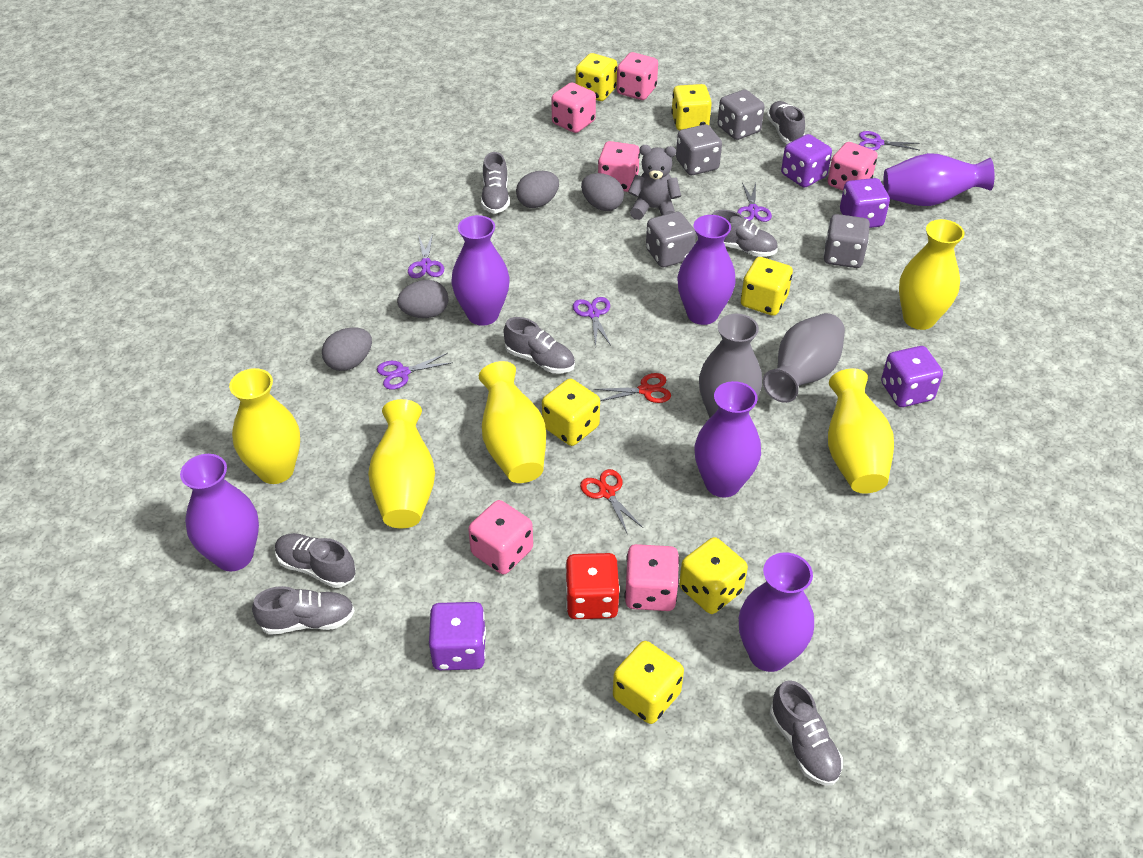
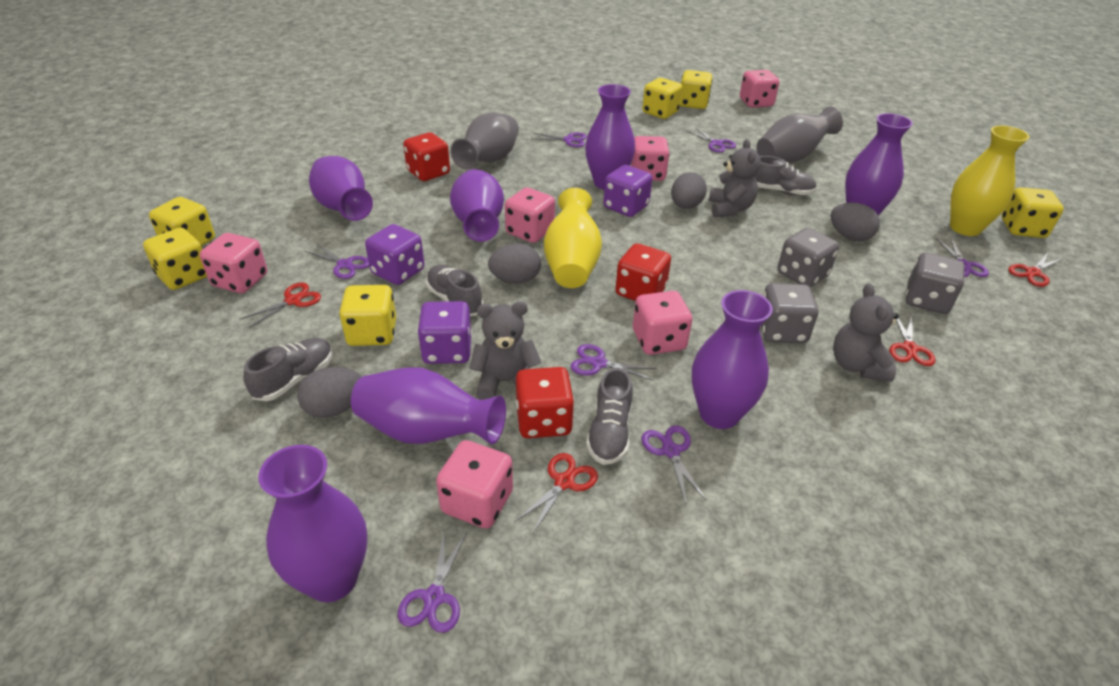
grey dice: 4 -> 3
grey shoe: 7 -> 4
grey teddy bear: 1 -> 3
purple dice: 4 -> 3
purple scissors: 5 -> 7
purple vase: 6 -> 7
red dice: 1 -> 3
red scissors: 2 -> 4
yellow vase: 5 -> 2

